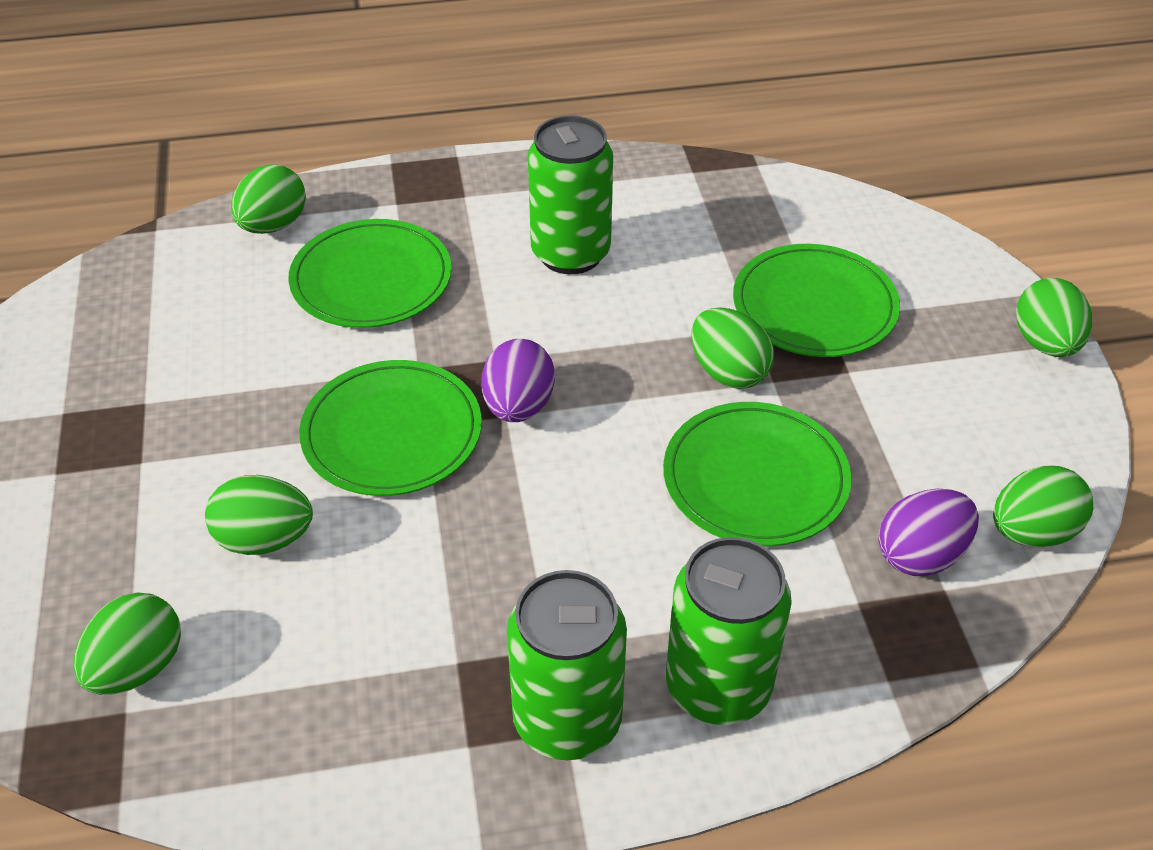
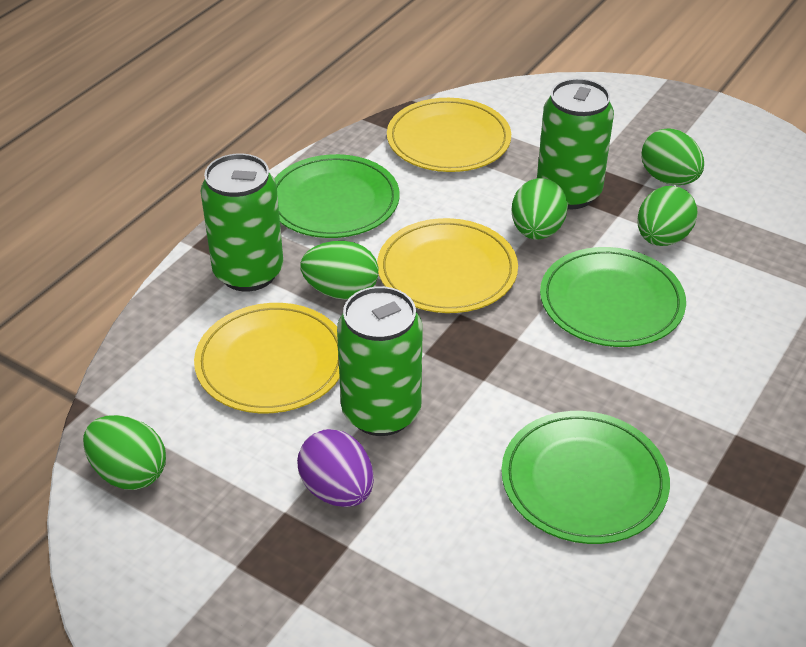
green egg: 6 -> 5
green plate: 4 -> 3
purple egg: 2 -> 1
yellow plate: 0 -> 3

